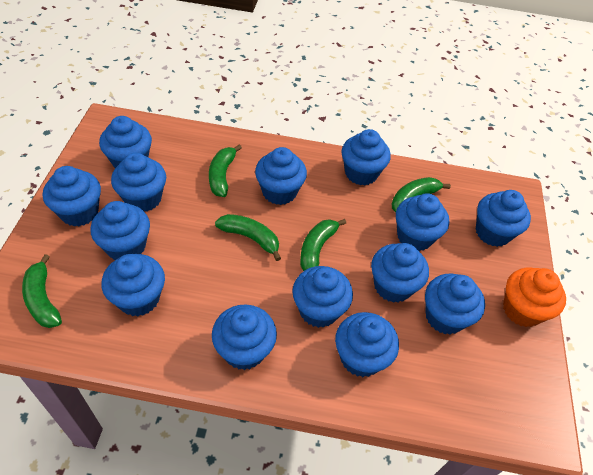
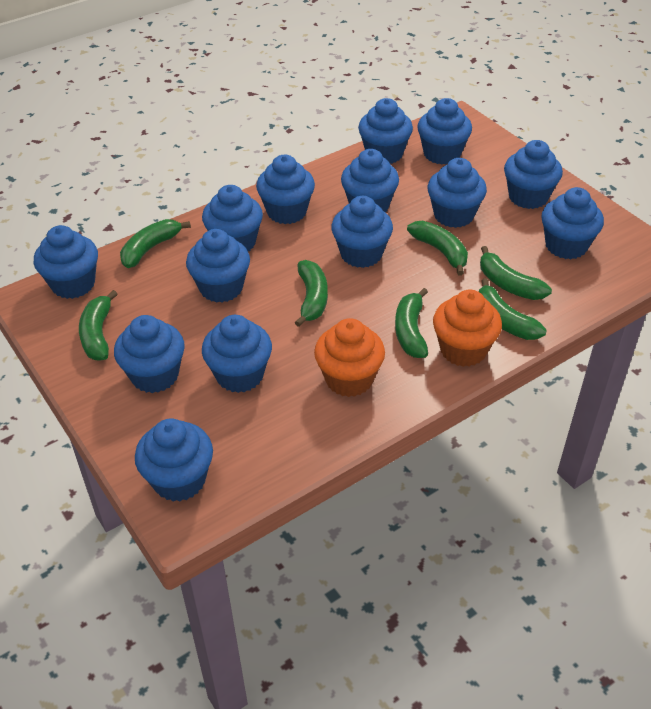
green banana: 5 -> 7
orange cupcake: 1 -> 2

